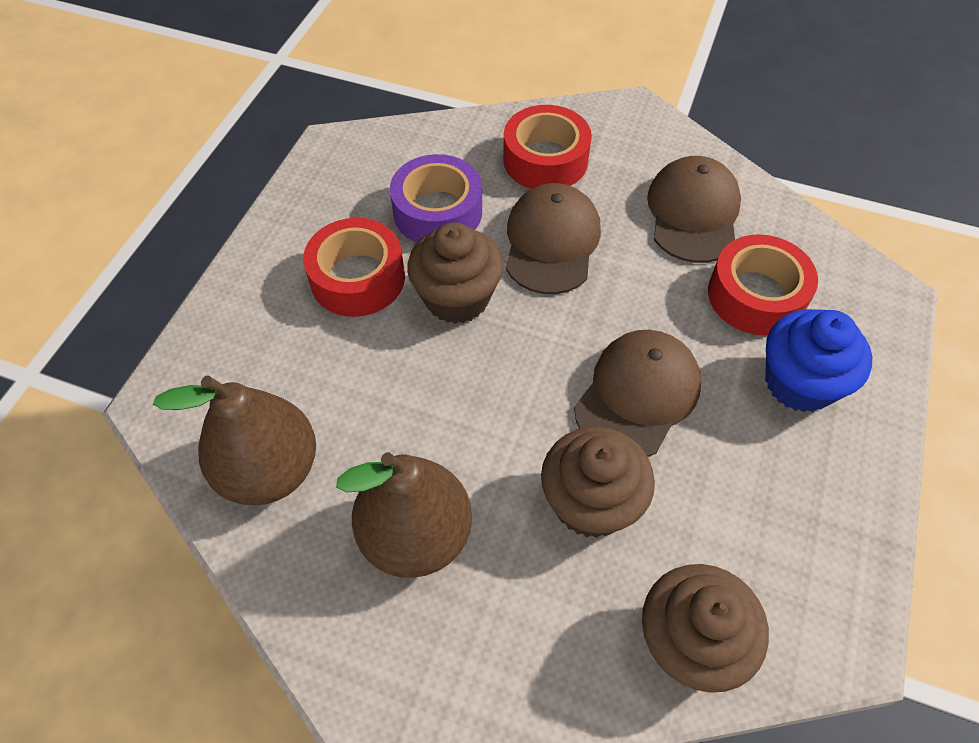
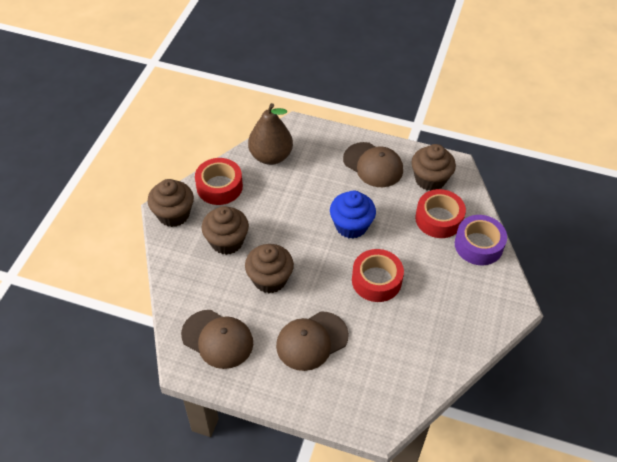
brown cupcake: 3 -> 4
brown pear: 2 -> 1

